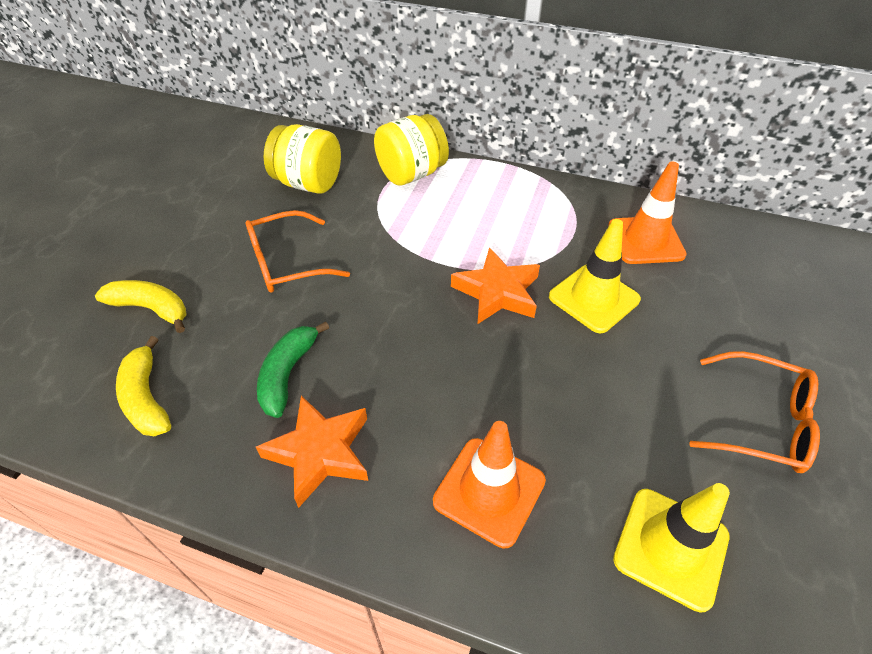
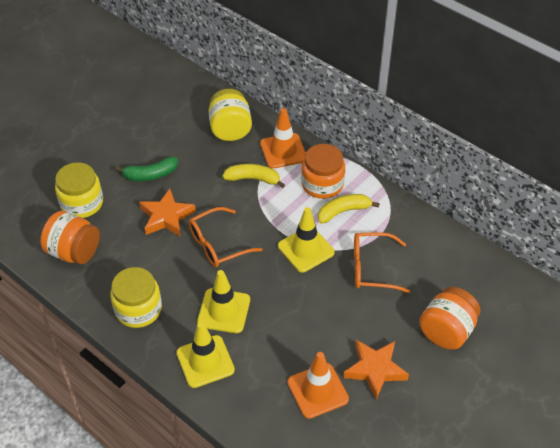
orange jar: 0 -> 3
yellow jar: 2 -> 3
yellow traffic cone: 2 -> 3

